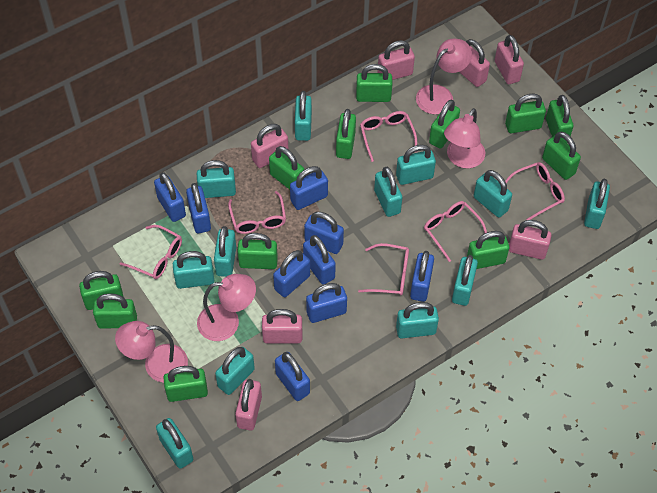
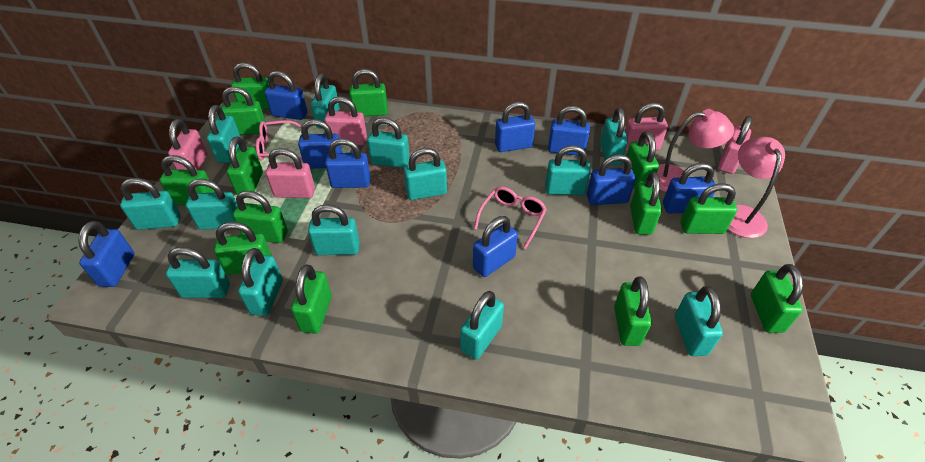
green padlock: 12 -> 13
pink glasses: 6 -> 2
pink lamp: 4 -> 2
pink padlock: 7 -> 5
turquoise padlock: 12 -> 13

